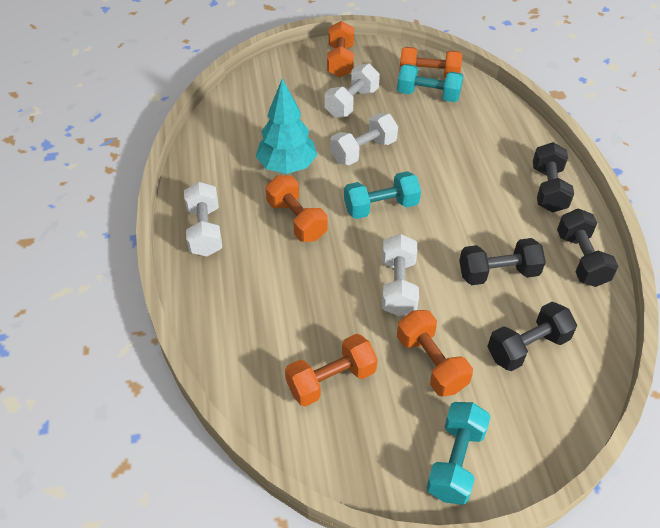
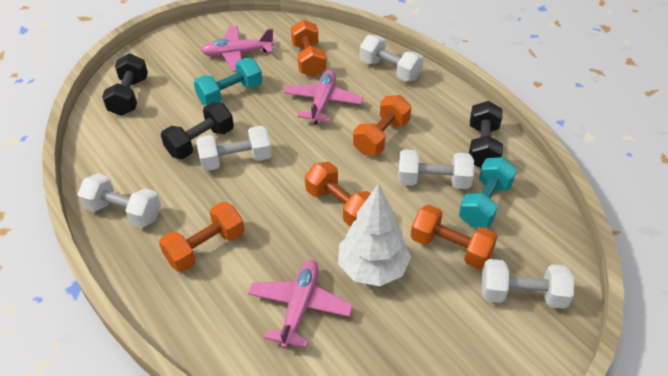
black dumbbell: 4 -> 3
pink plane: 0 -> 3
turquoise dumbbell: 3 -> 2
turquoise tree: 1 -> 0
white dumbbell: 4 -> 5
white tree: 0 -> 1

